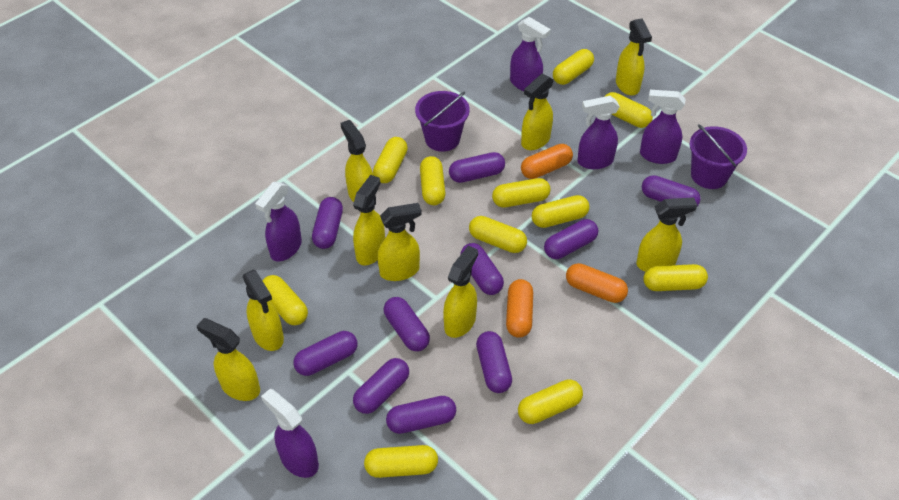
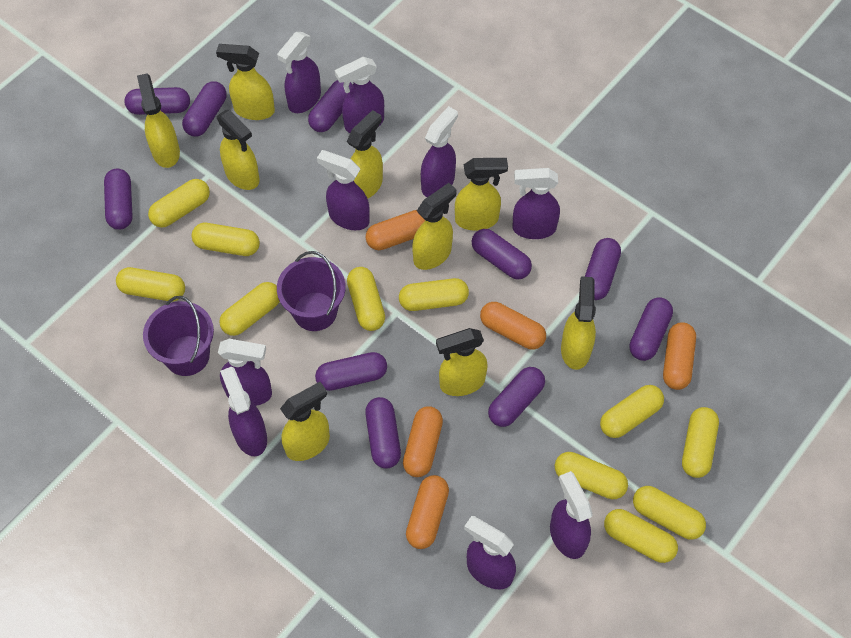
orange capsule: 3 -> 5
purple spray bottle: 5 -> 9

